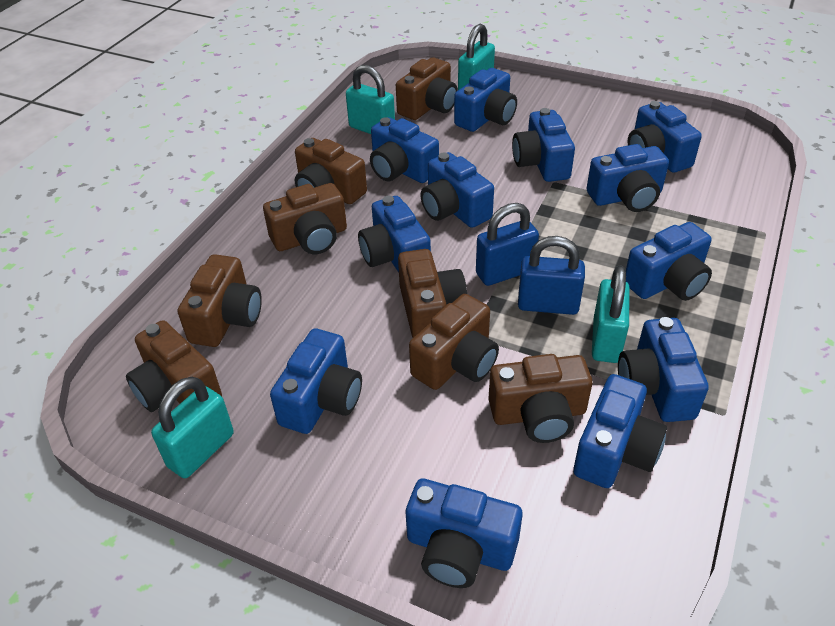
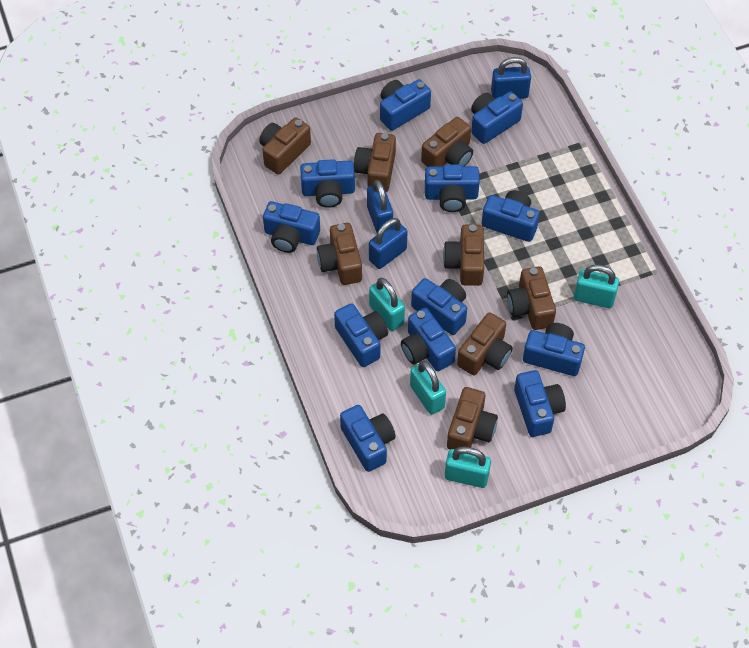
blue padlock: 2 -> 3

